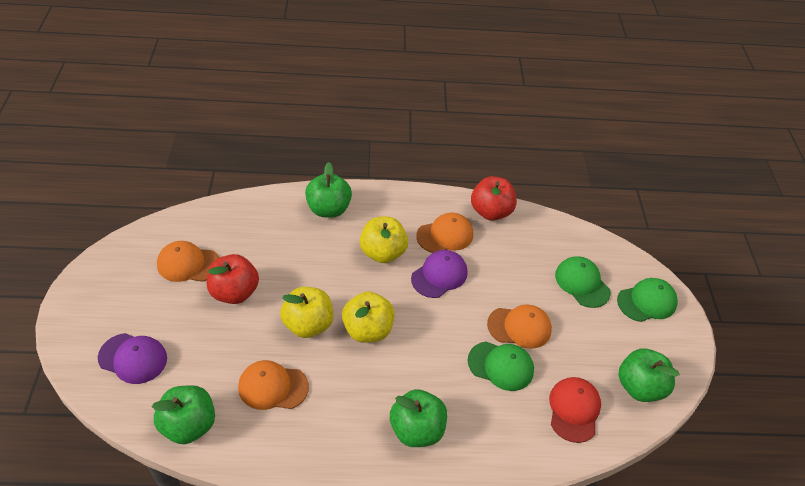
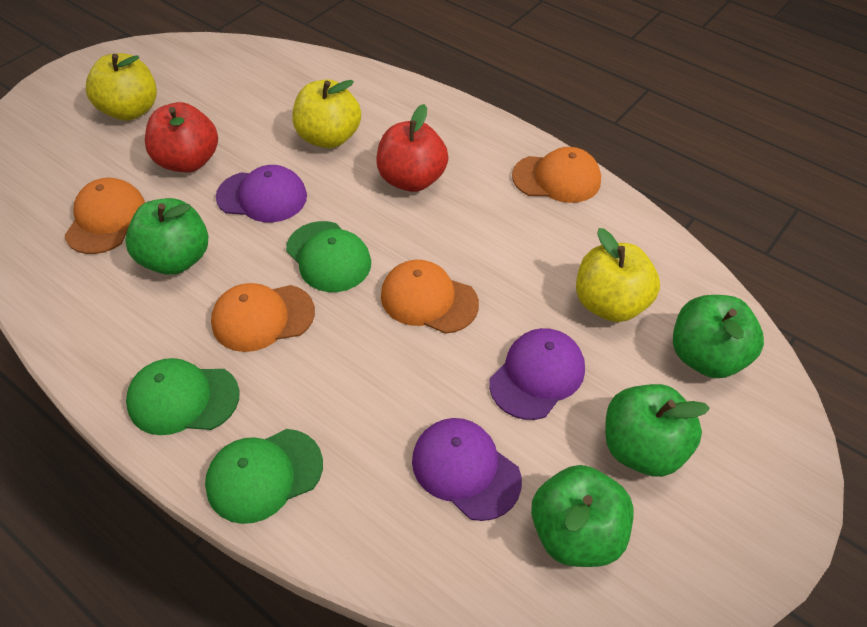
purple cap: 2 -> 3
red cap: 1 -> 0

